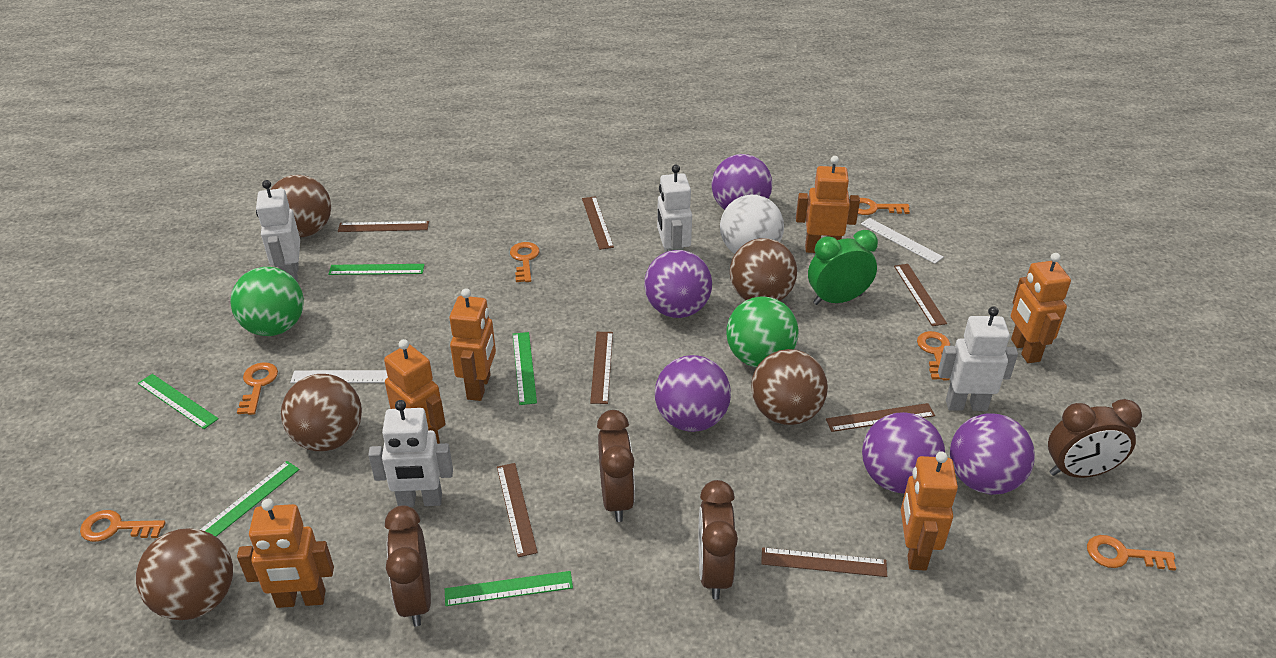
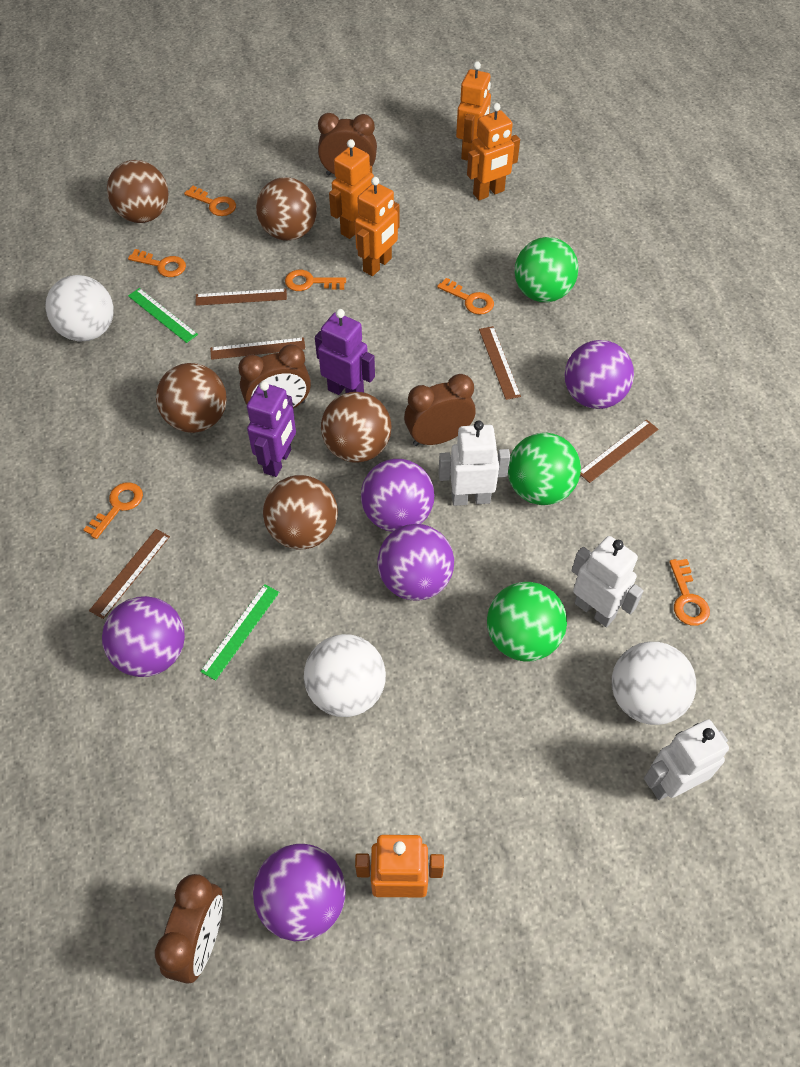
brown ruler: 7 -> 5
green ball: 2 -> 3
green clock: 1 -> 0
green ruler: 5 -> 2
orange robot: 6 -> 5
purple robot: 0 -> 2
white ball: 1 -> 3
white robot: 4 -> 3
white ruler: 2 -> 0

